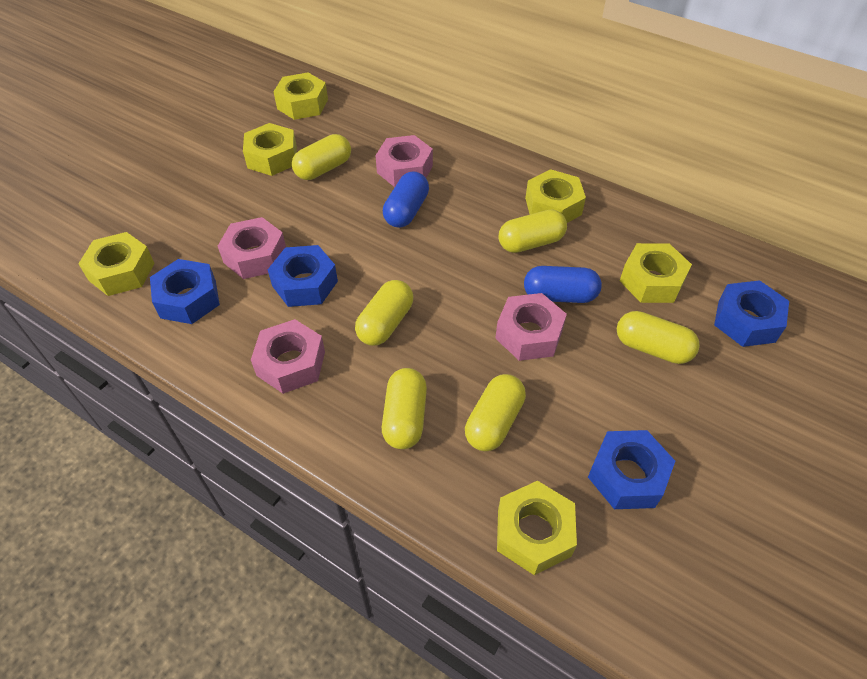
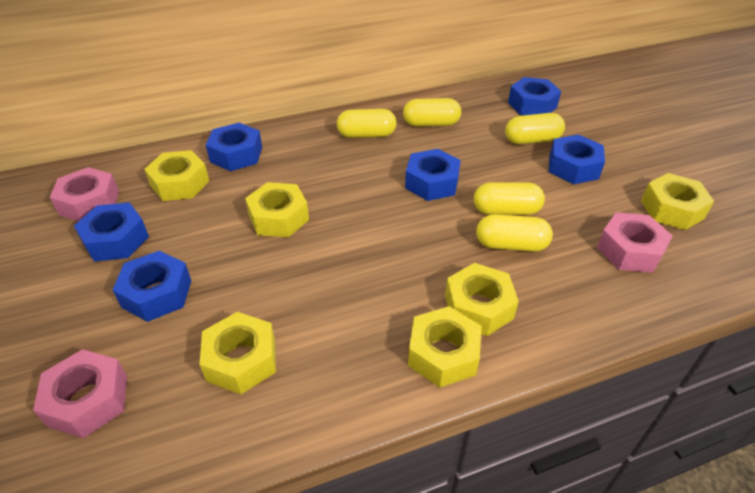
blue capsule: 2 -> 0
blue nut: 4 -> 6
pink nut: 4 -> 3
yellow capsule: 6 -> 5

